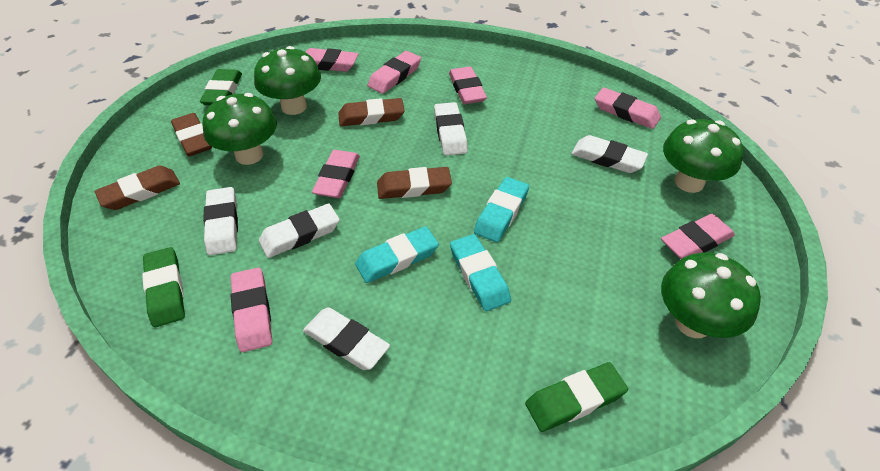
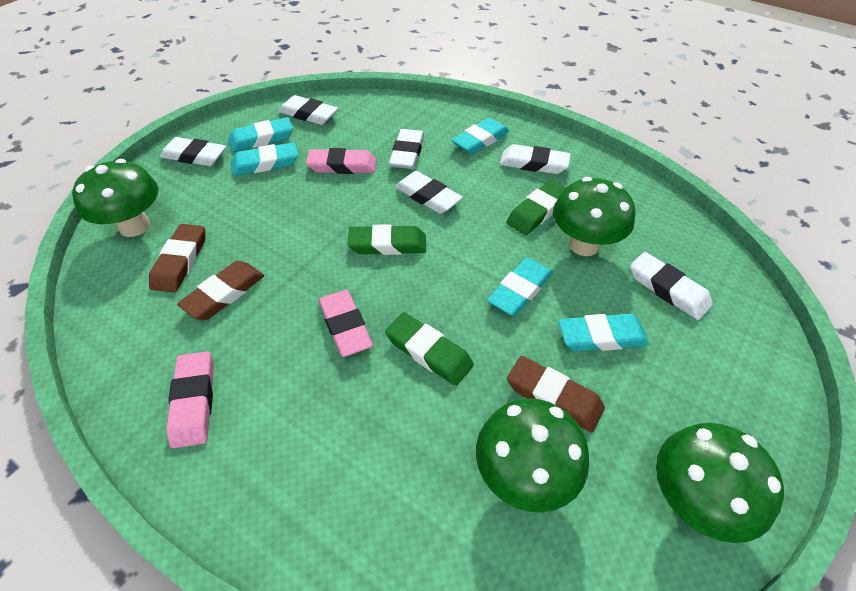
brown eraser: 4 -> 3
pink eraser: 7 -> 3
turquoise eraser: 3 -> 5
white eraser: 5 -> 6

